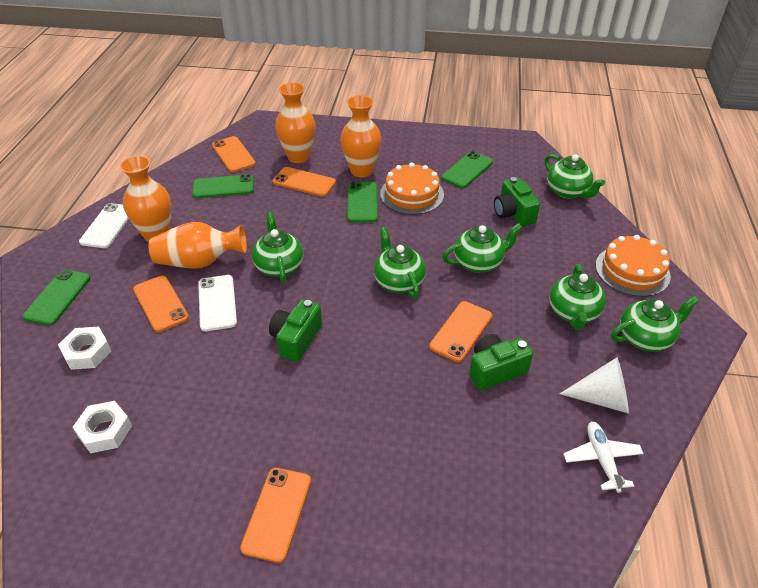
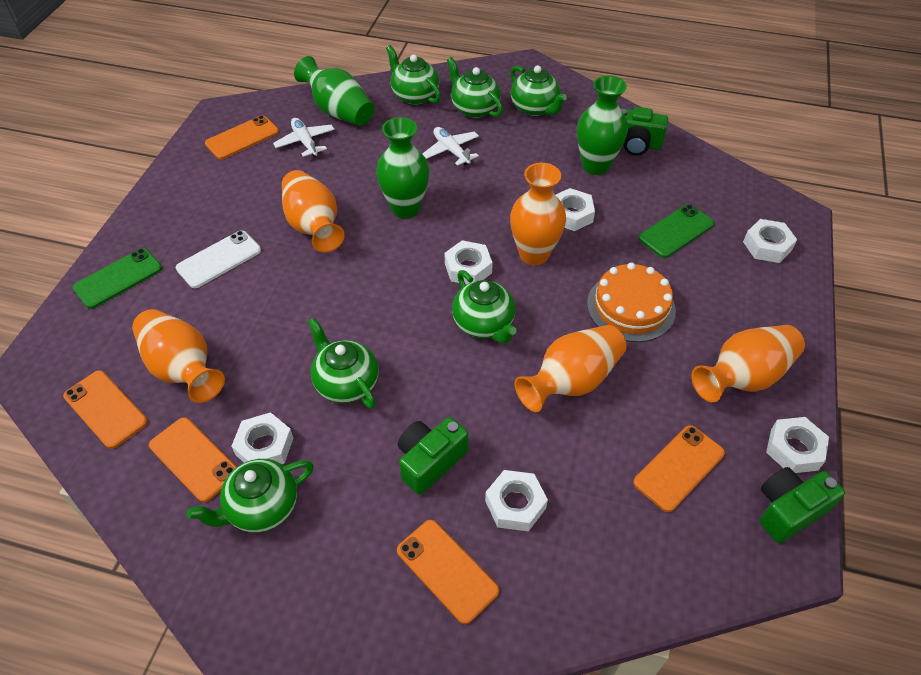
green phone: 4 -> 2
green vase: 0 -> 3
orange cake: 2 -> 1
orange vase: 4 -> 5
white cone: 1 -> 0
white nut: 2 -> 6
white phone: 2 -> 1
white plane: 1 -> 2

